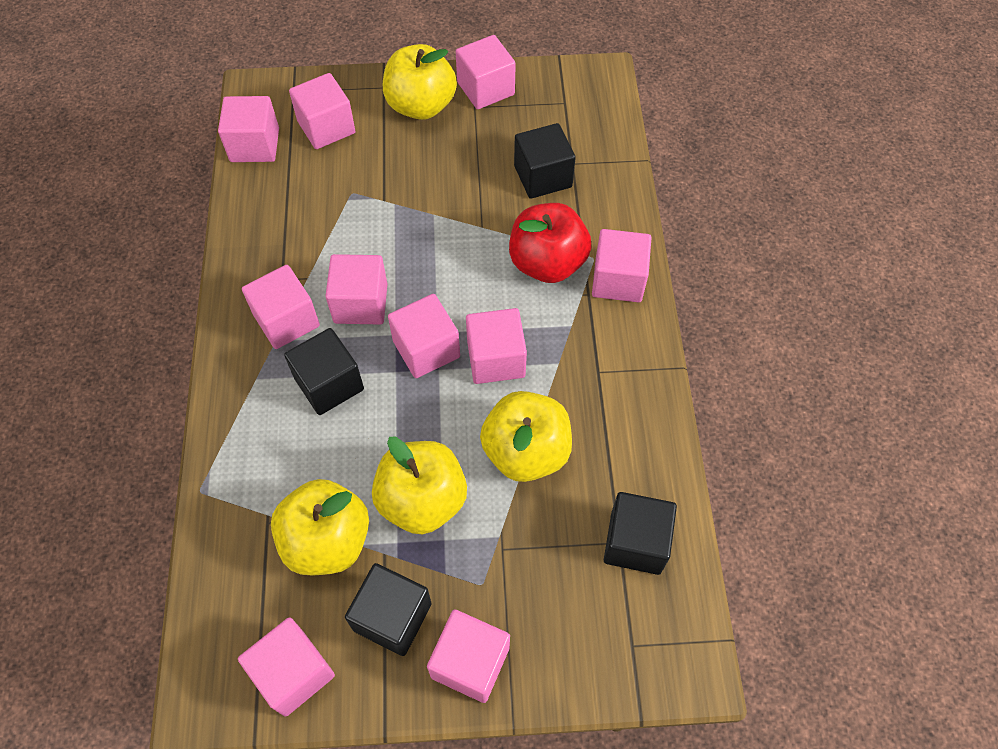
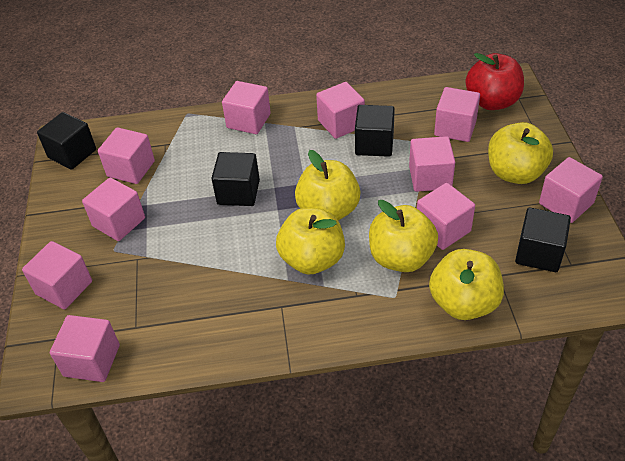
yellow apple: 4 -> 5

